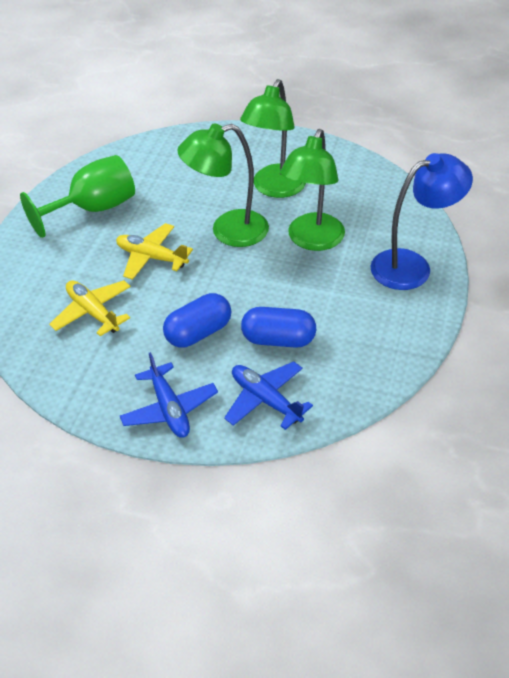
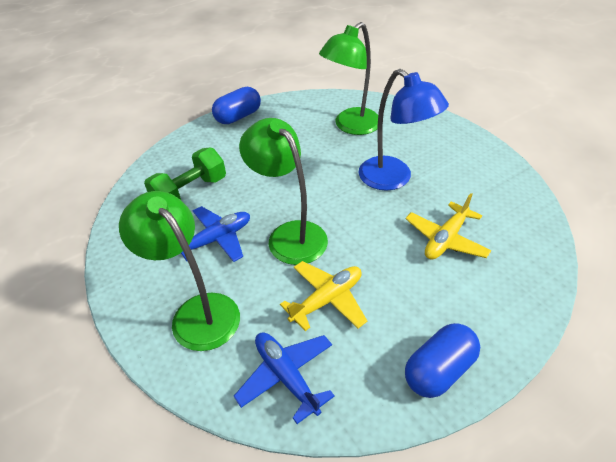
green dumbbell: 0 -> 1
green goblet: 1 -> 0

